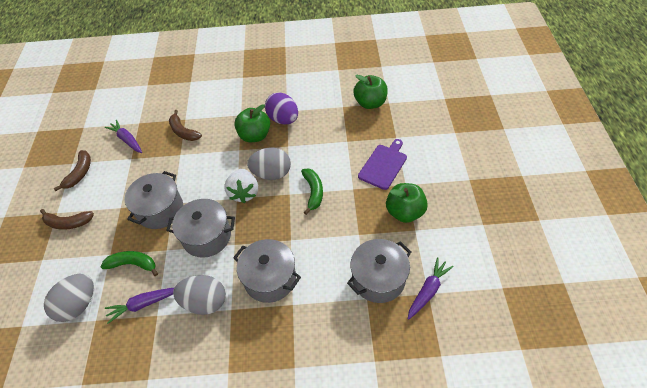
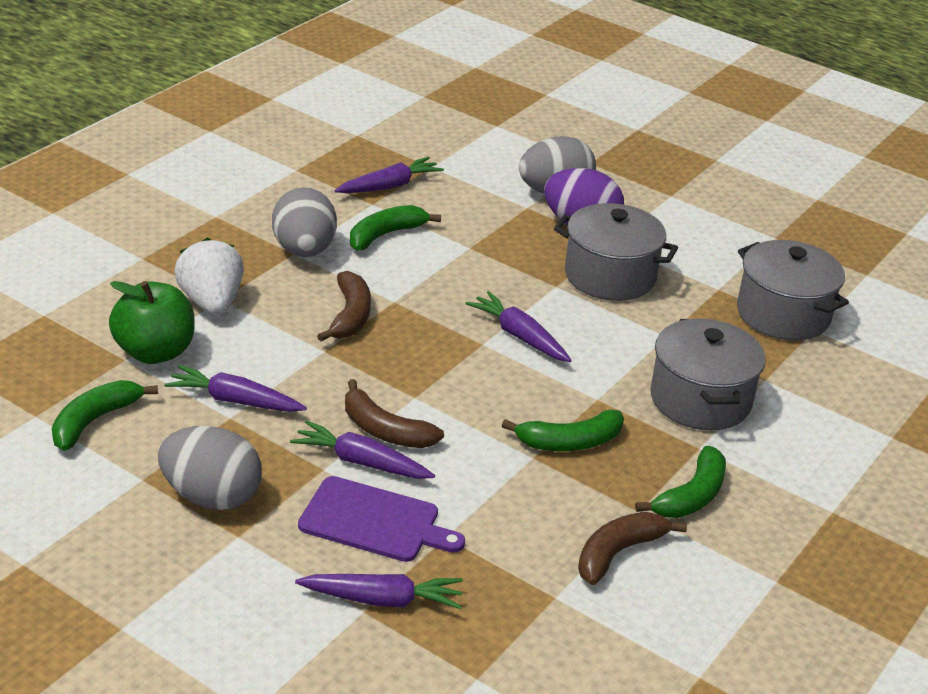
green apple: 3 -> 1
green banana: 2 -> 4
grey pot: 4 -> 3
purple carrot: 3 -> 5

